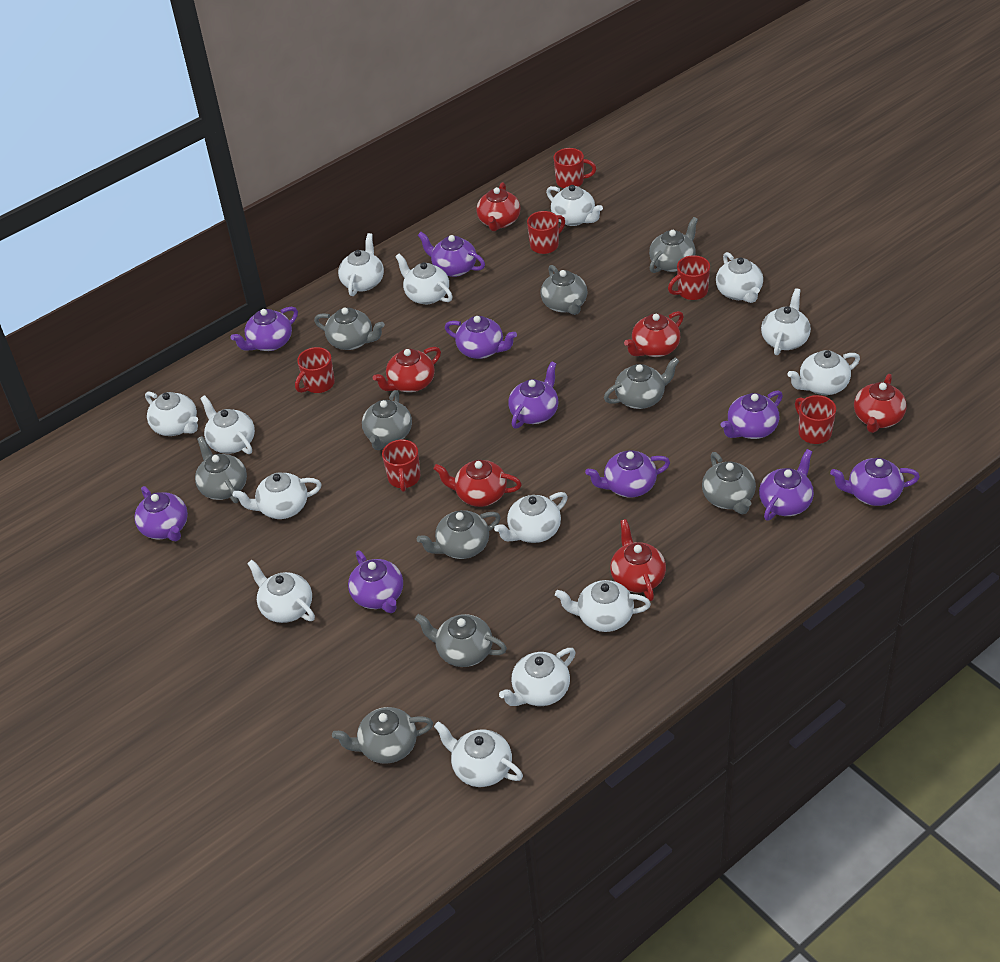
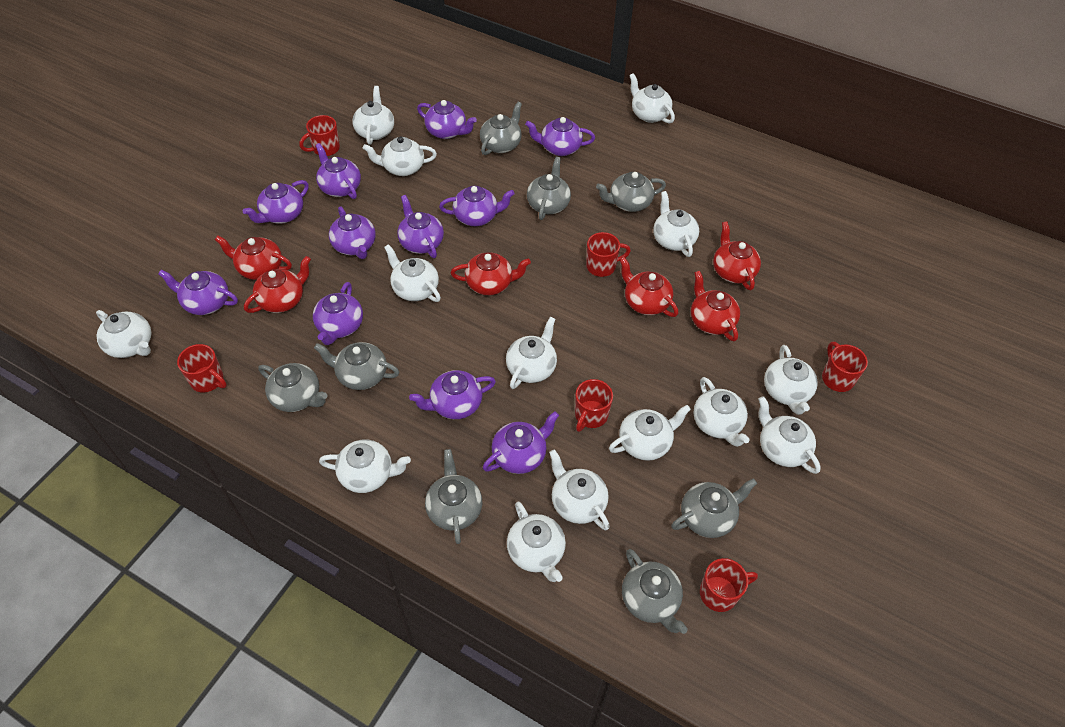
grey teapot: 10 -> 8
purple teapot: 10 -> 11

